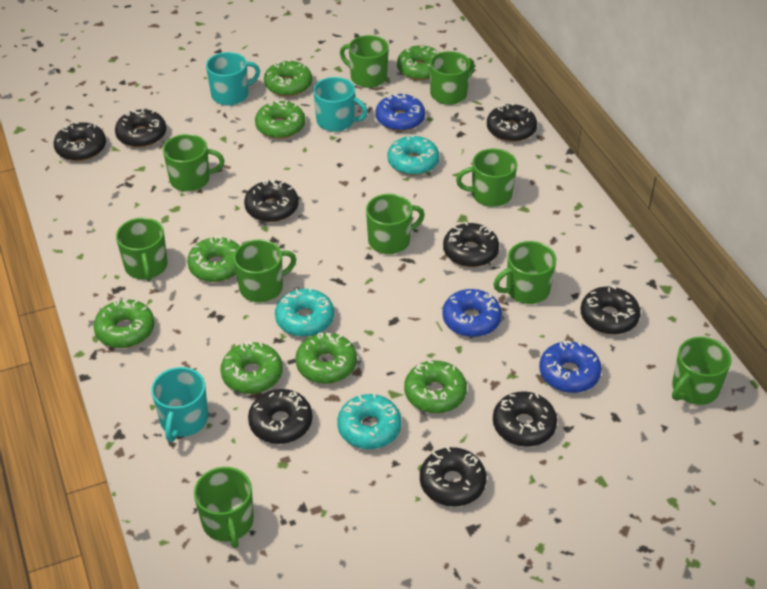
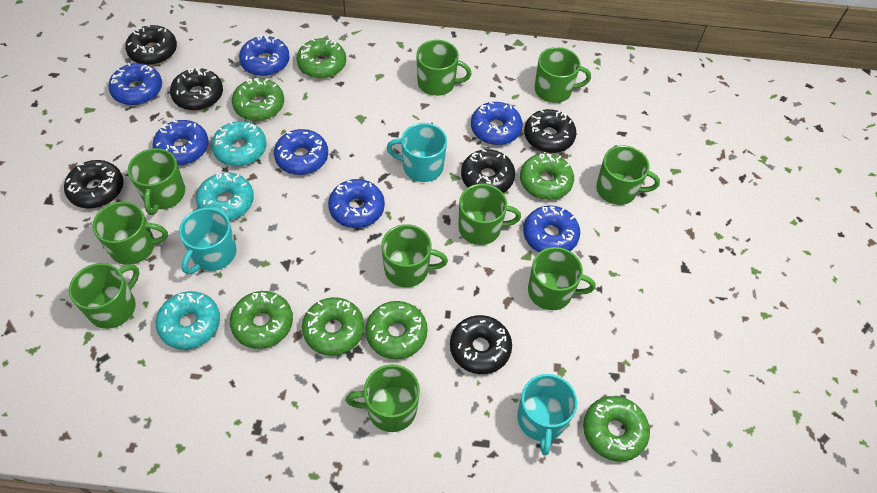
black donut: 9 -> 6
blue donut: 3 -> 7
green donut: 8 -> 7

